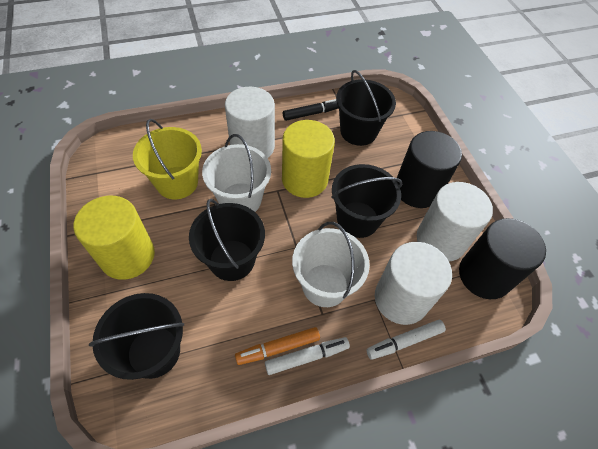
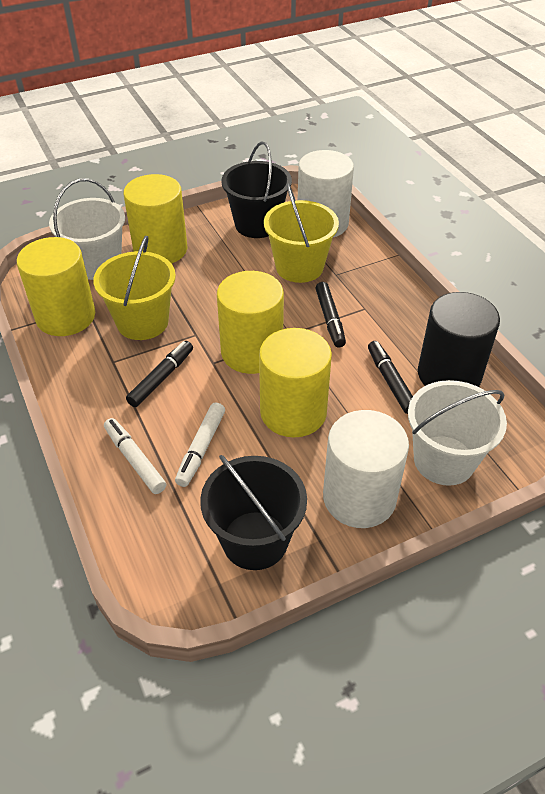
black bucket: 4 -> 2
black cylinder: 2 -> 1
black marker: 1 -> 3
orange marker: 1 -> 0
white cylinder: 3 -> 2
yellow bucket: 1 -> 2
yellow cylinder: 2 -> 4

